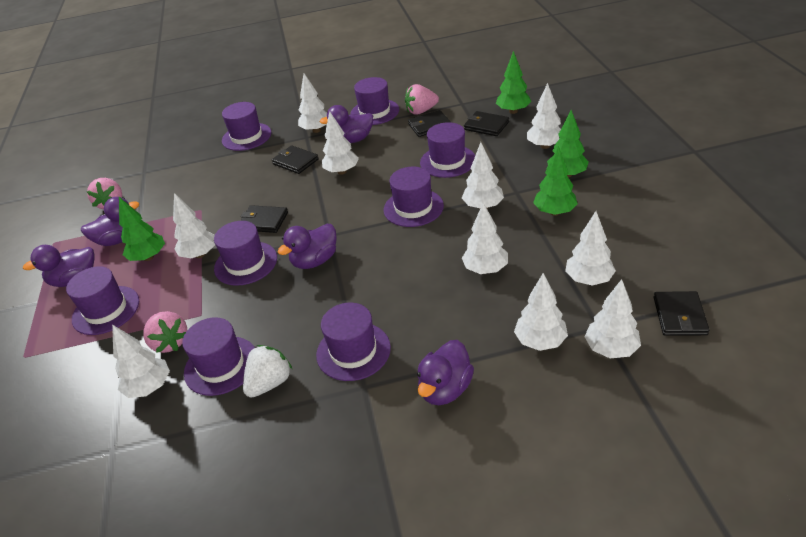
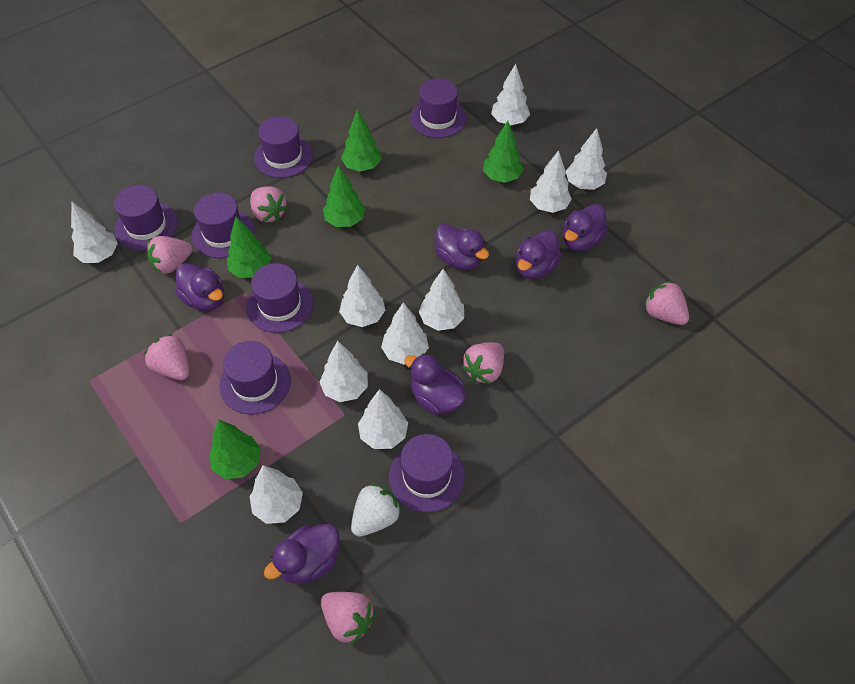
black wallet: 5 -> 0
green tree: 4 -> 5
pink strawberry: 3 -> 6
purple duck: 5 -> 6
purple hat: 8 -> 7

